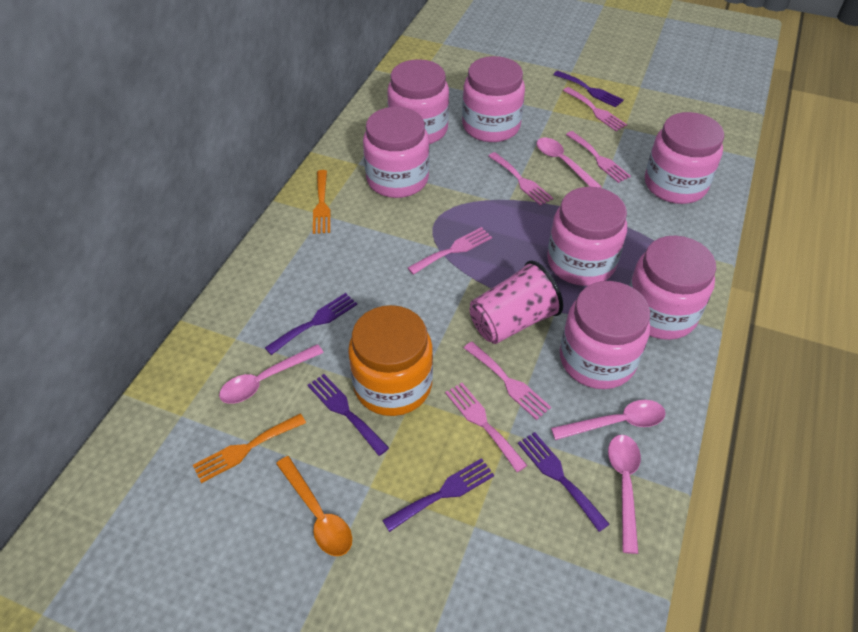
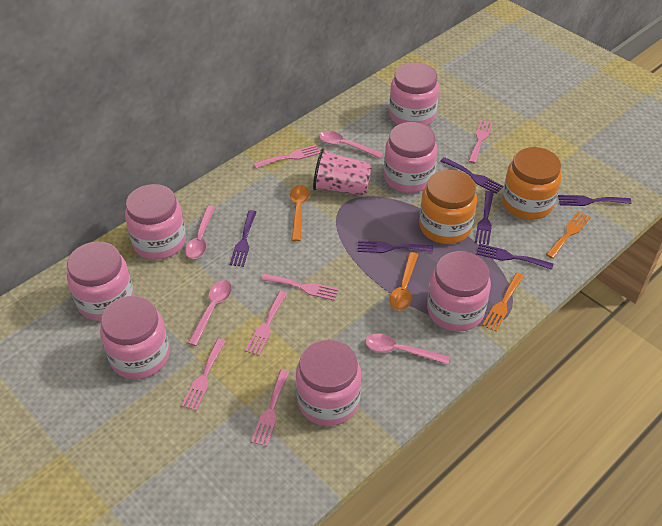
orange jar: 1 -> 2
orange spoon: 1 -> 2
purple fork: 5 -> 6

